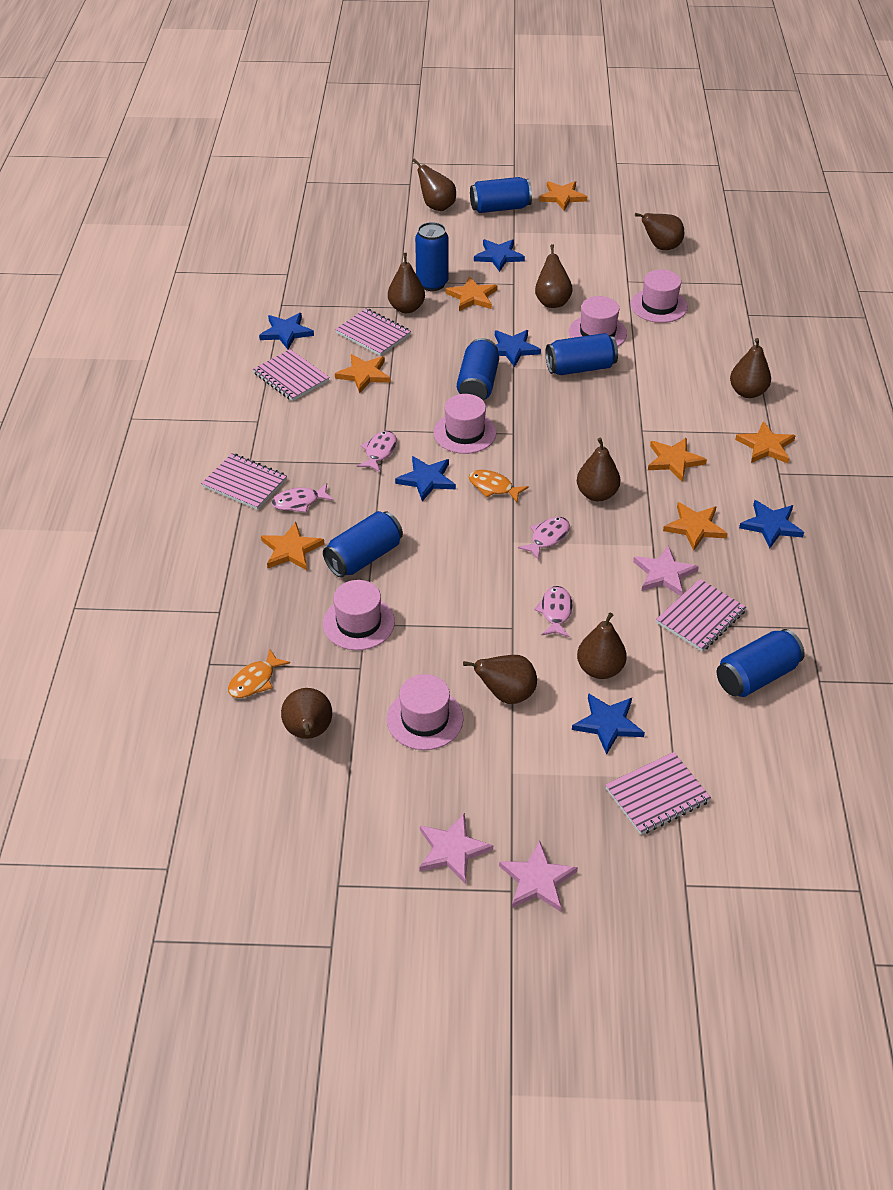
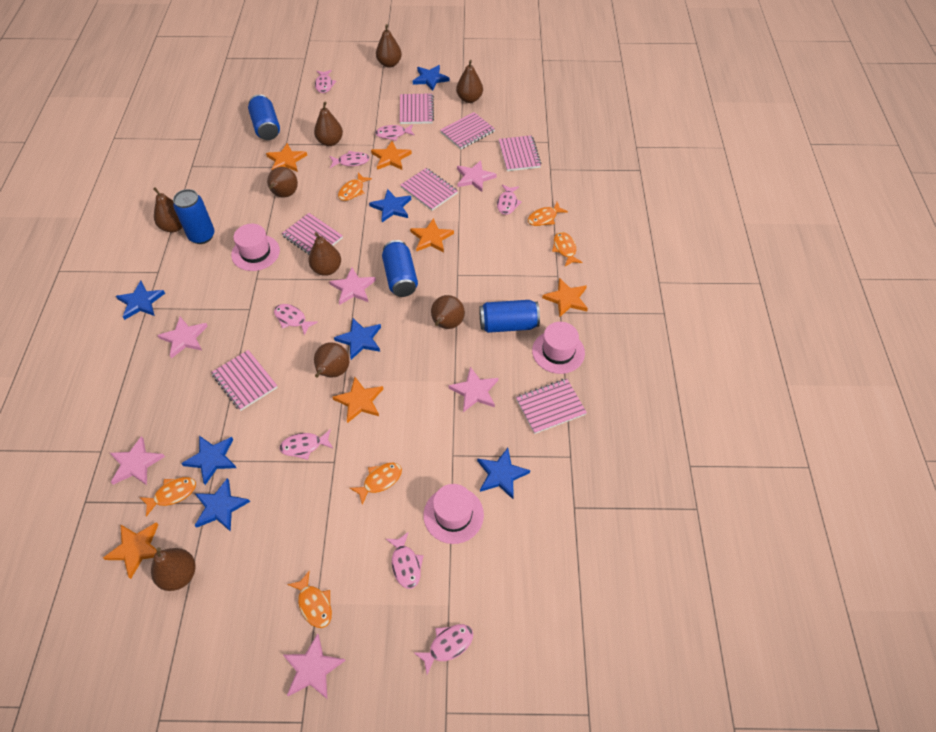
blue can: 6 -> 4
blue star: 6 -> 7
orange fish: 2 -> 6
orange star: 7 -> 6
pink fish: 4 -> 8
pink hat: 5 -> 3
pink notebook: 5 -> 7
pink star: 3 -> 6

